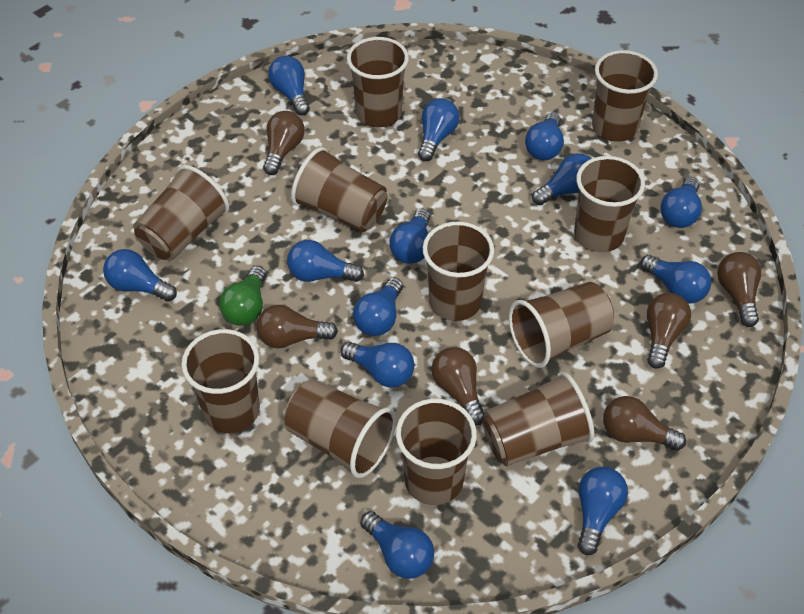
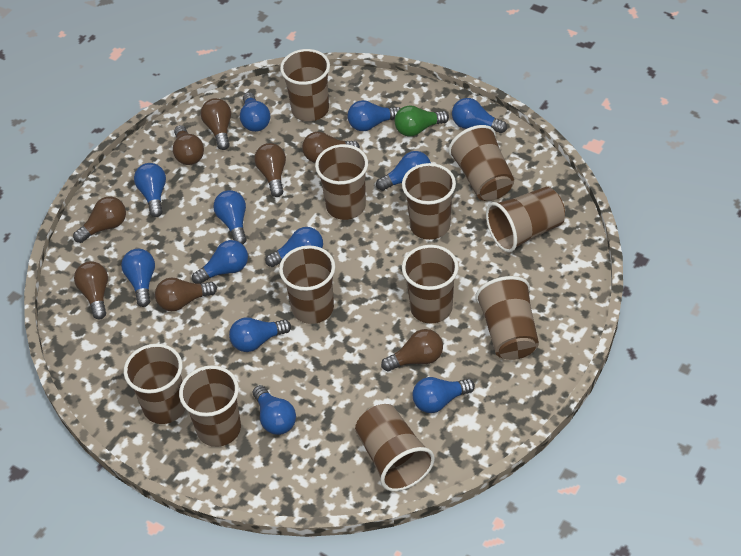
blue light bulb: 13 -> 12
brown light bulb: 6 -> 8

